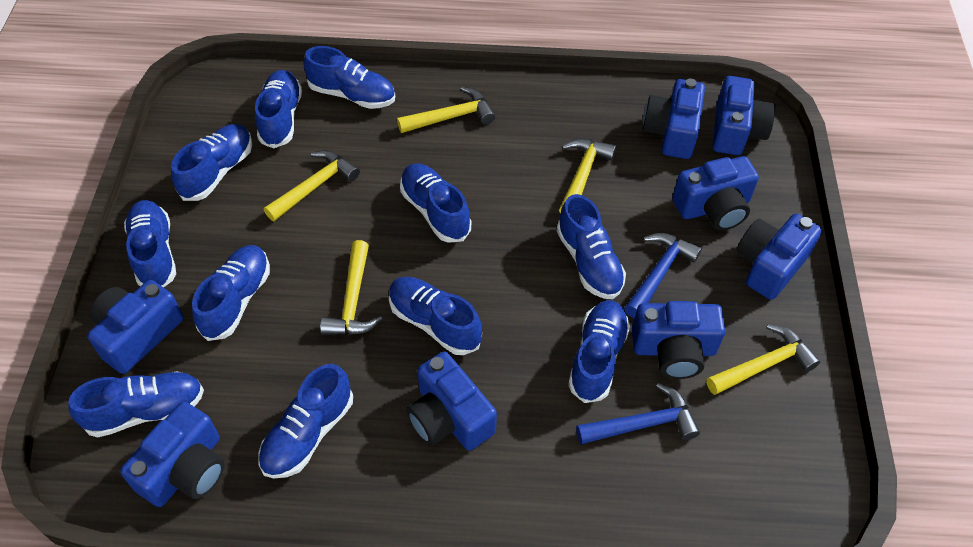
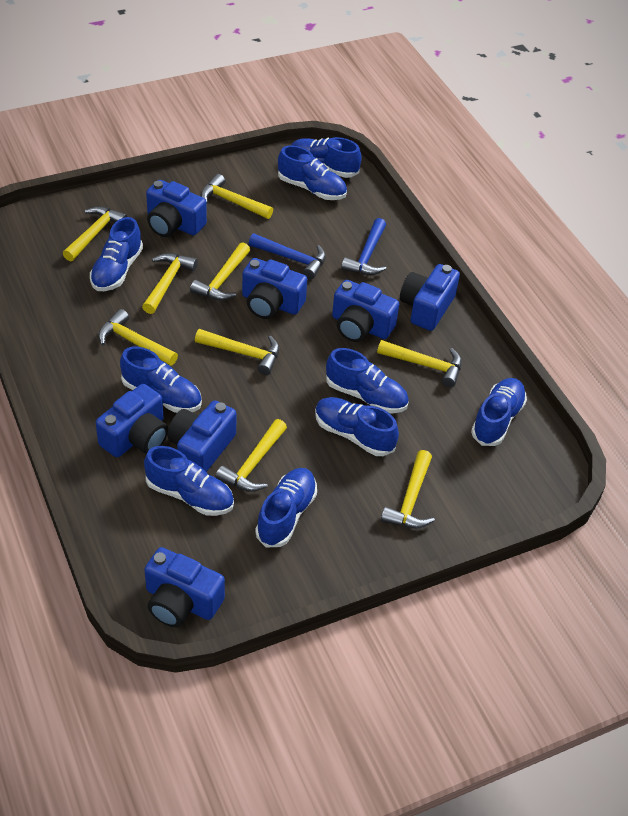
blue camera: 8 -> 7
blue shoe: 11 -> 9
yellow hammer: 5 -> 9

